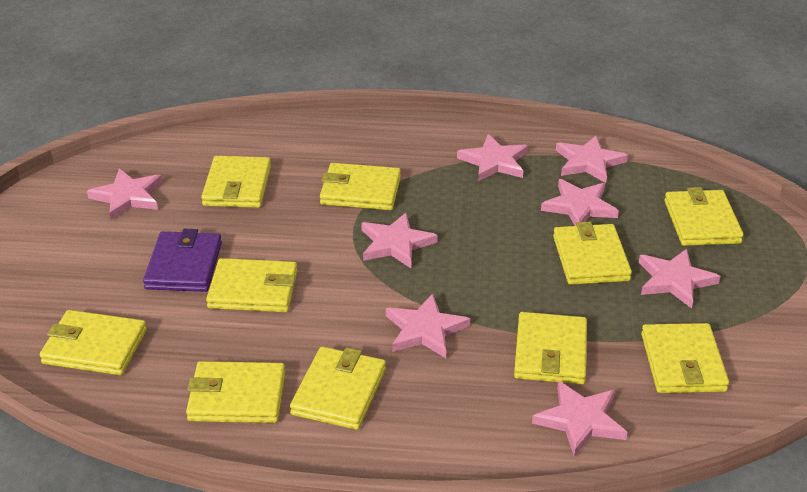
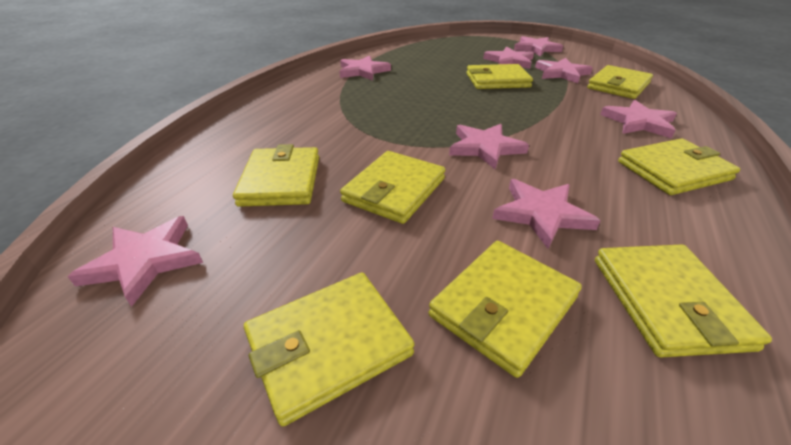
purple wallet: 1 -> 0
yellow wallet: 10 -> 8

